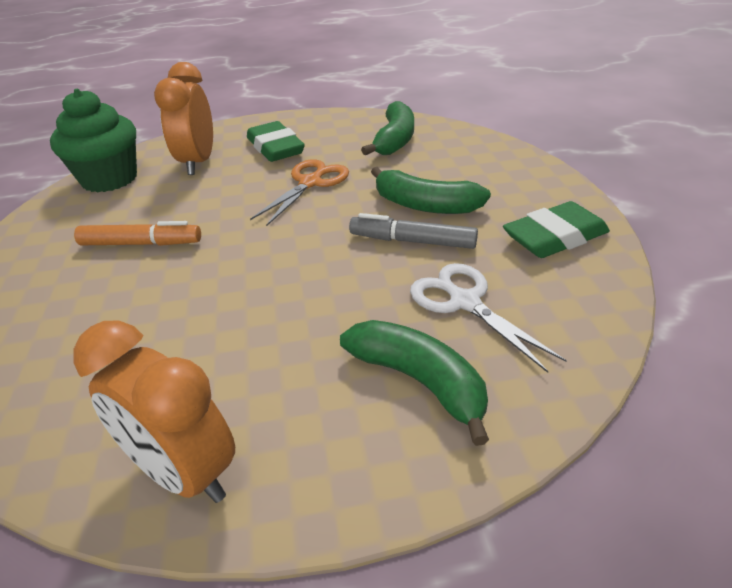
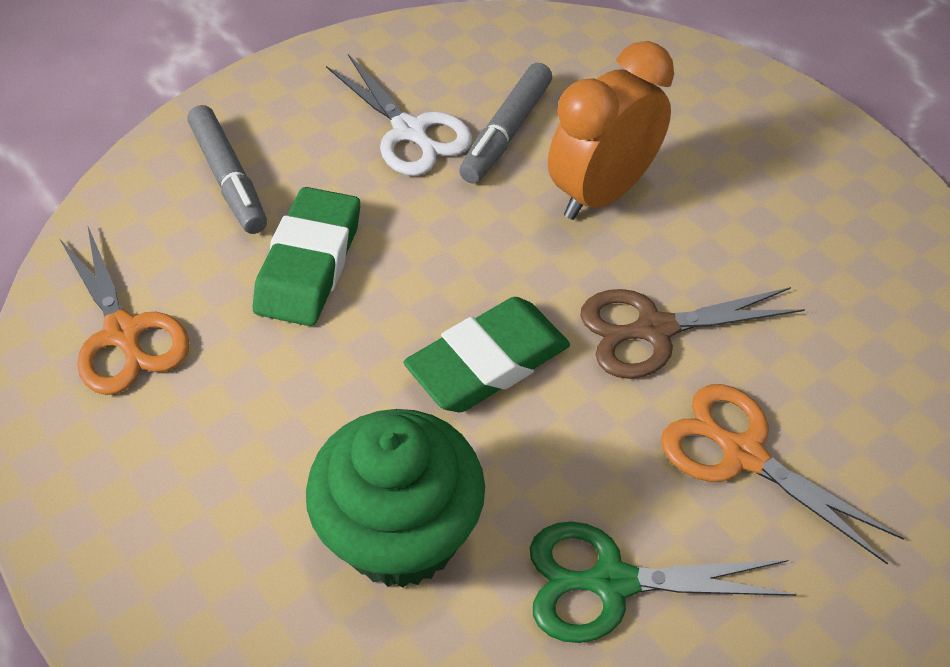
brown scissors: 0 -> 1
green banana: 3 -> 0
green scissors: 0 -> 1
grey marker: 1 -> 2
orange clock: 2 -> 1
orange marker: 1 -> 0
orange scissors: 1 -> 2

